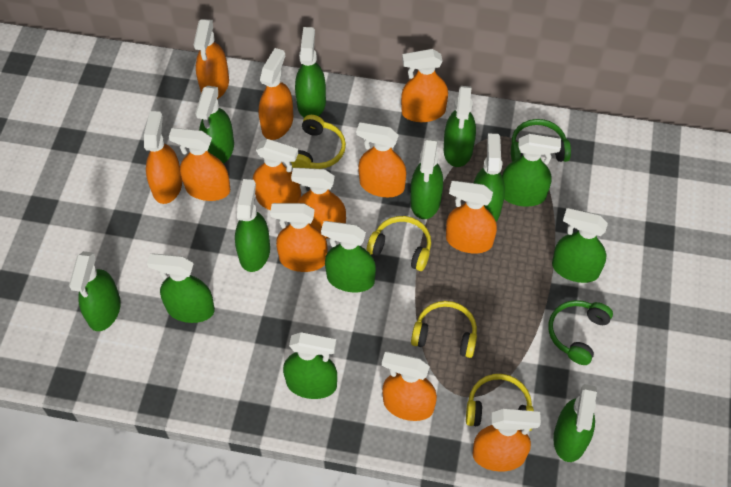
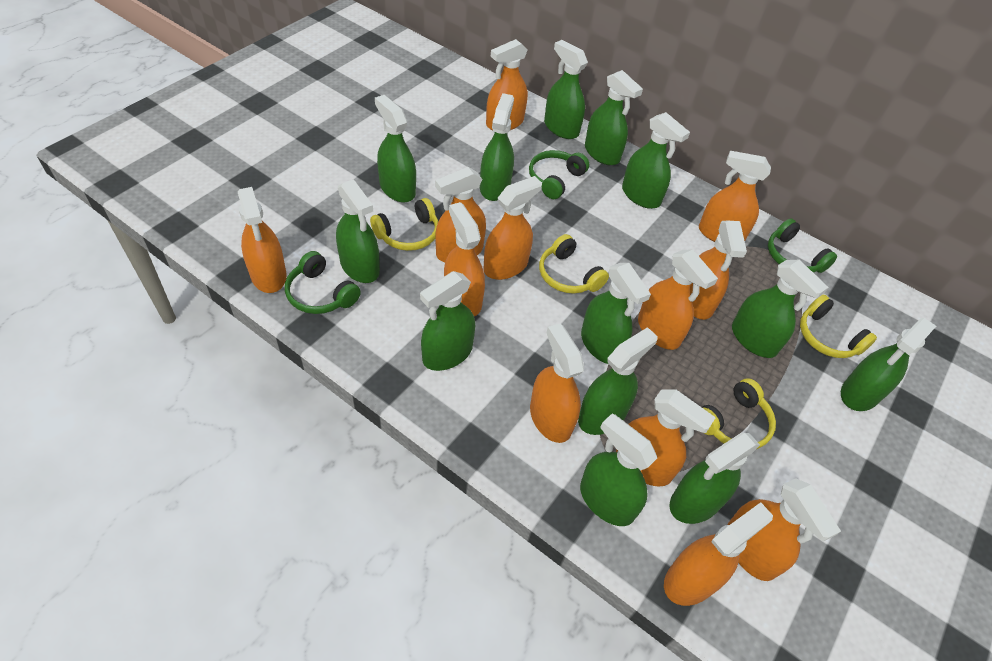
green headphones: 2 -> 3

